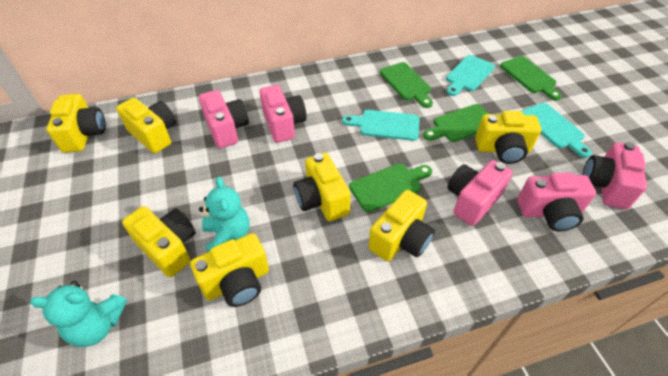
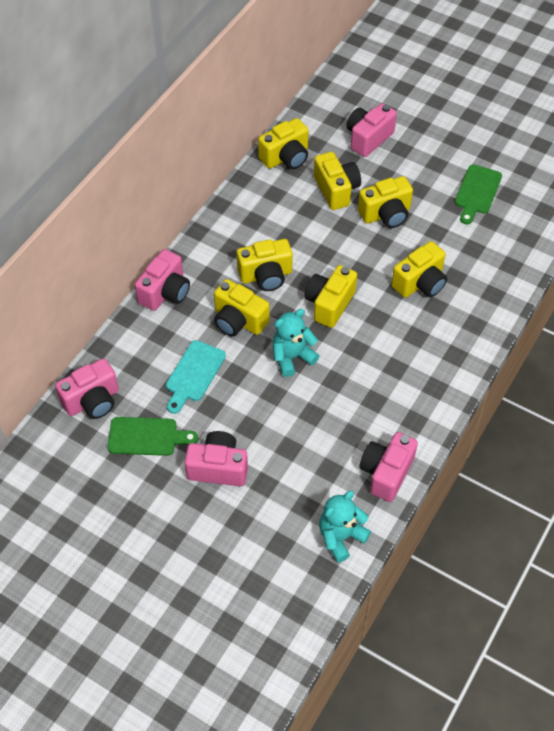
green cutting board: 4 -> 2
turquoise cutting board: 3 -> 1

